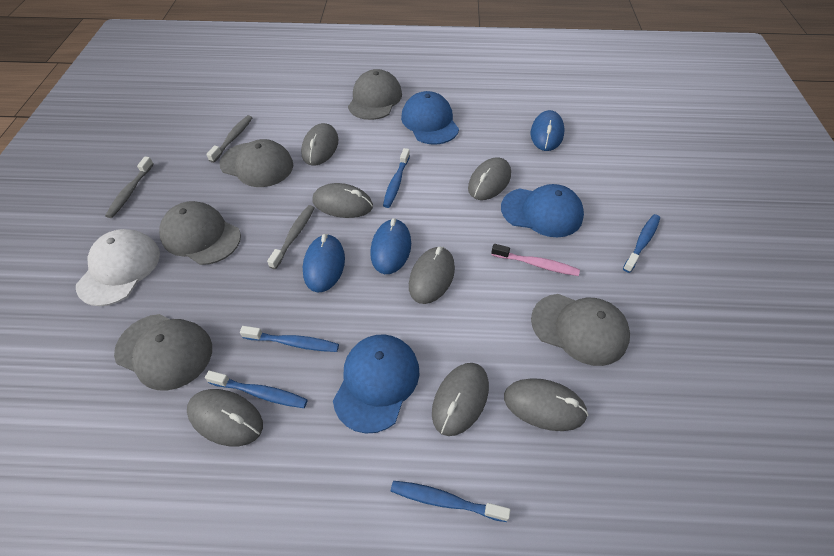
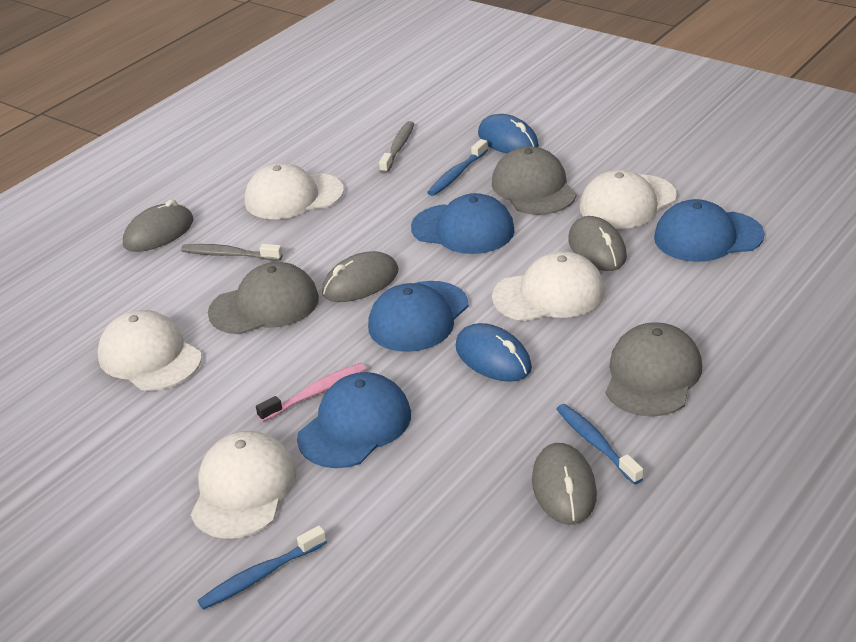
blue cap: 3 -> 4
blue mouse: 3 -> 2
blue toothbrush: 5 -> 3
grey cap: 5 -> 3
grey mouse: 7 -> 4
grey toothbrush: 3 -> 2
white cap: 1 -> 5

